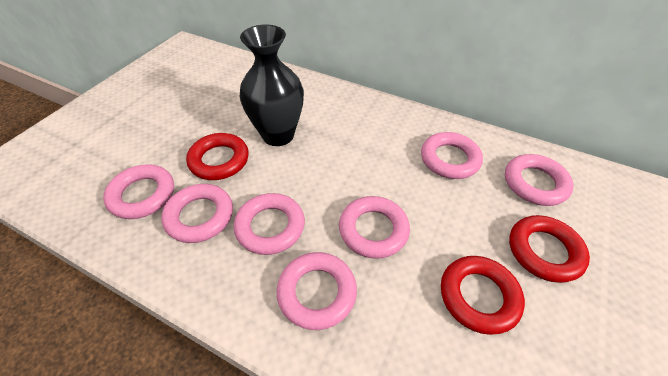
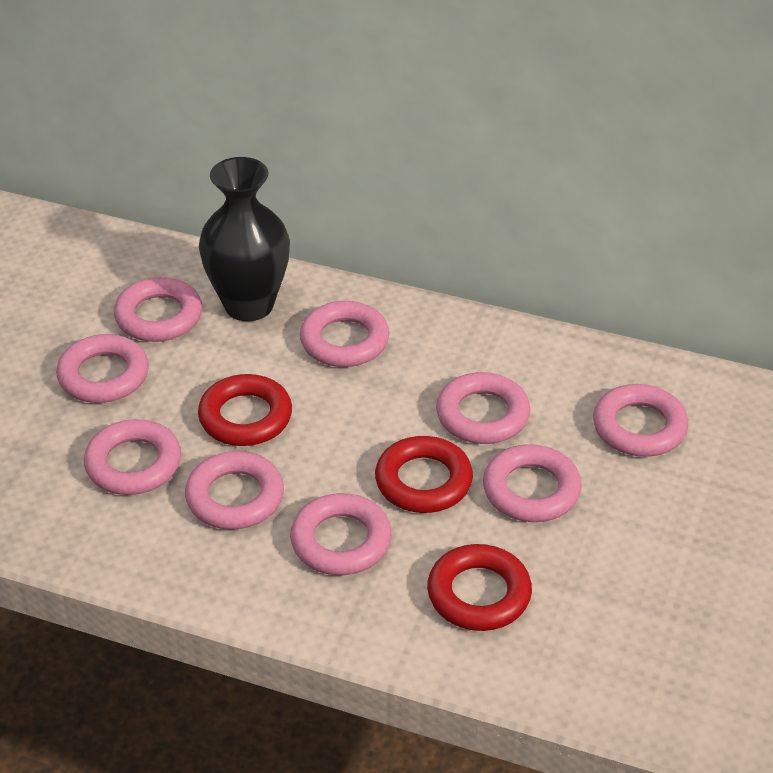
pink ring: 7 -> 9

